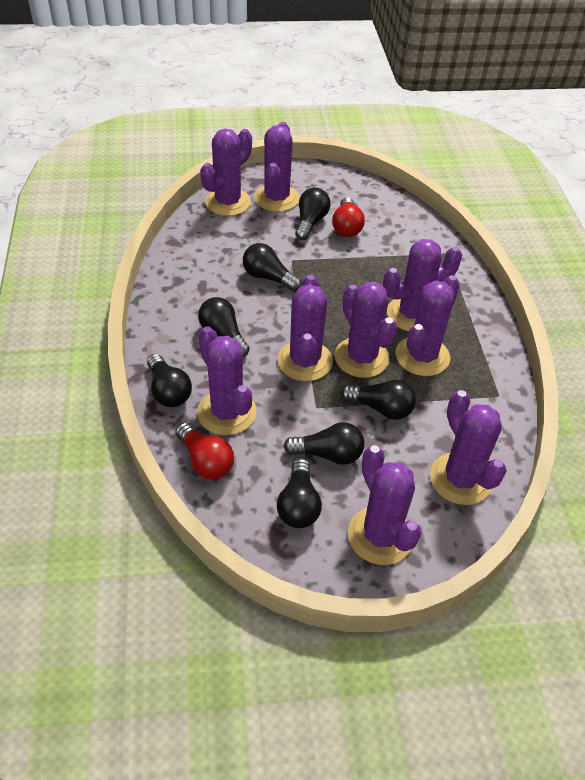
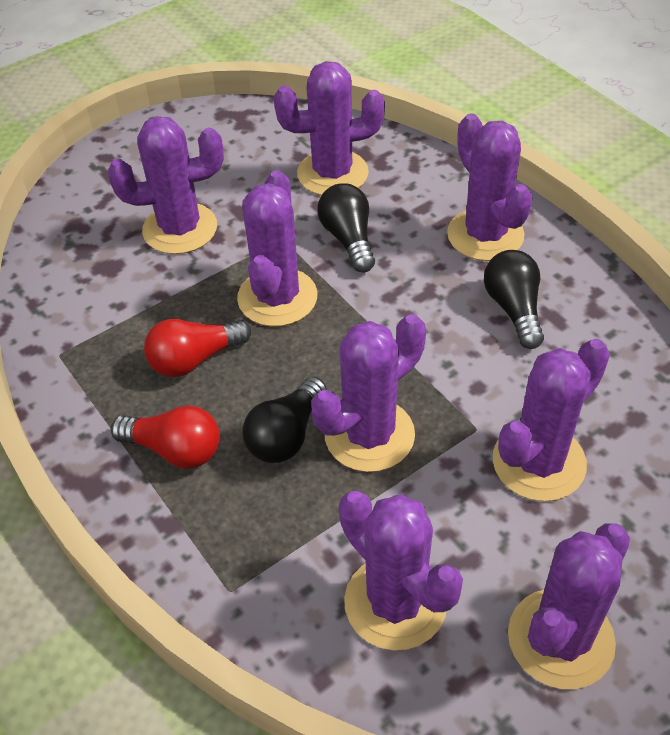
black light bulb: 7 -> 3
purple cactus: 9 -> 8

